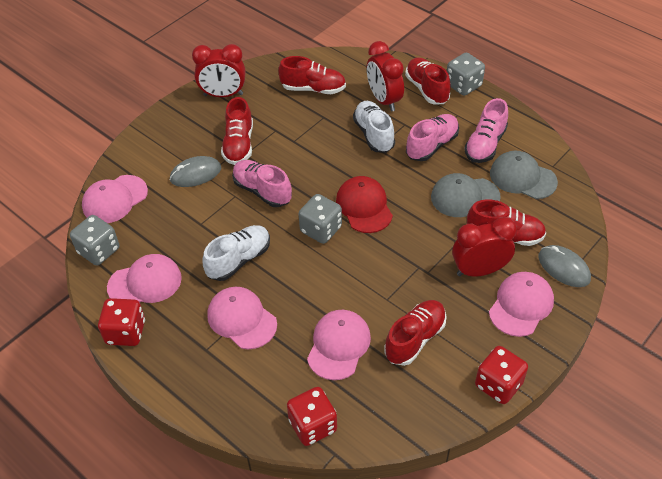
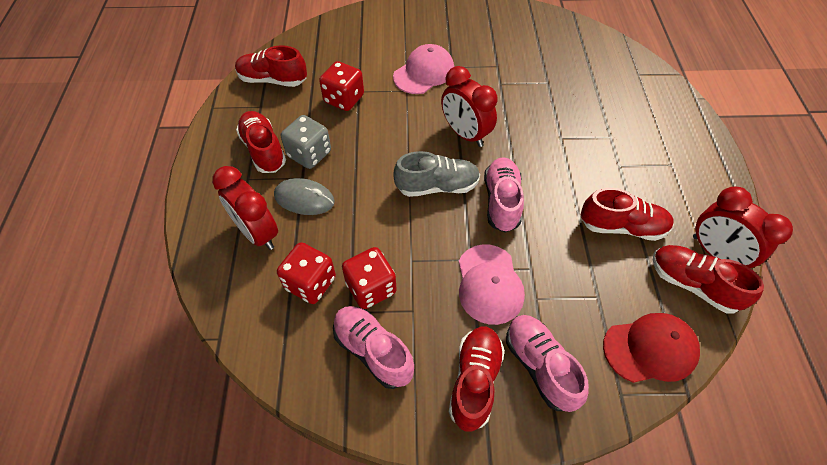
grey cap: 2 -> 0
grey dice: 3 -> 1
grey mouse: 2 -> 1
grey shoe: 0 -> 1
pink cap: 5 -> 2
white shoe: 2 -> 0

